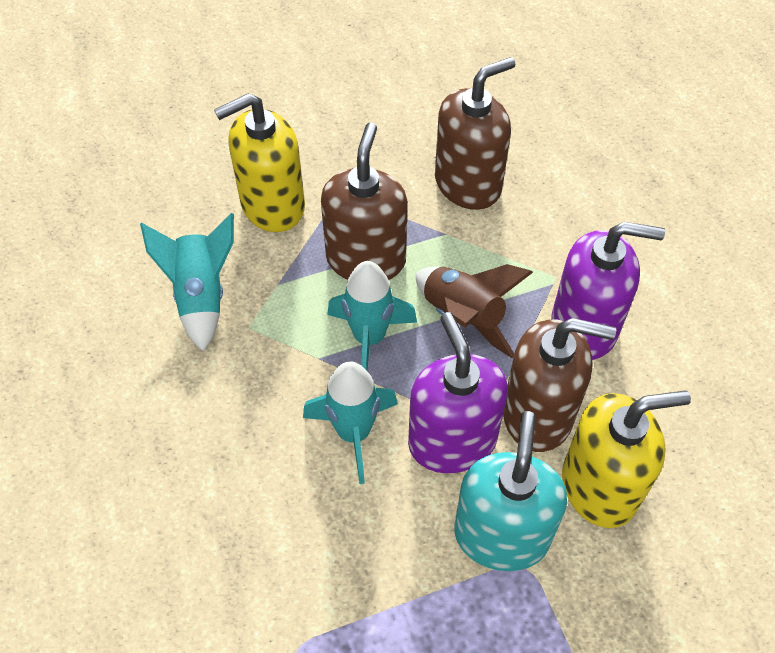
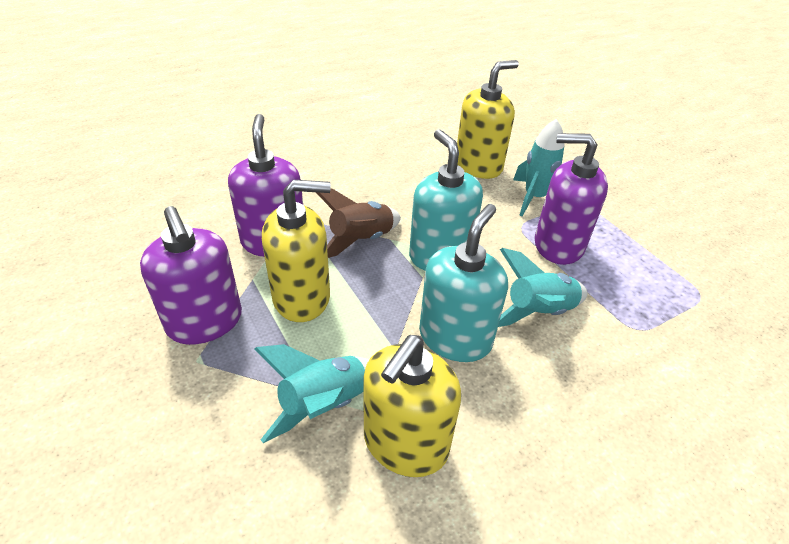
brown soap dispenser: 3 -> 0
purple soap dispenser: 2 -> 3
turquoise soap dispenser: 1 -> 2
yellow soap dispenser: 2 -> 3

